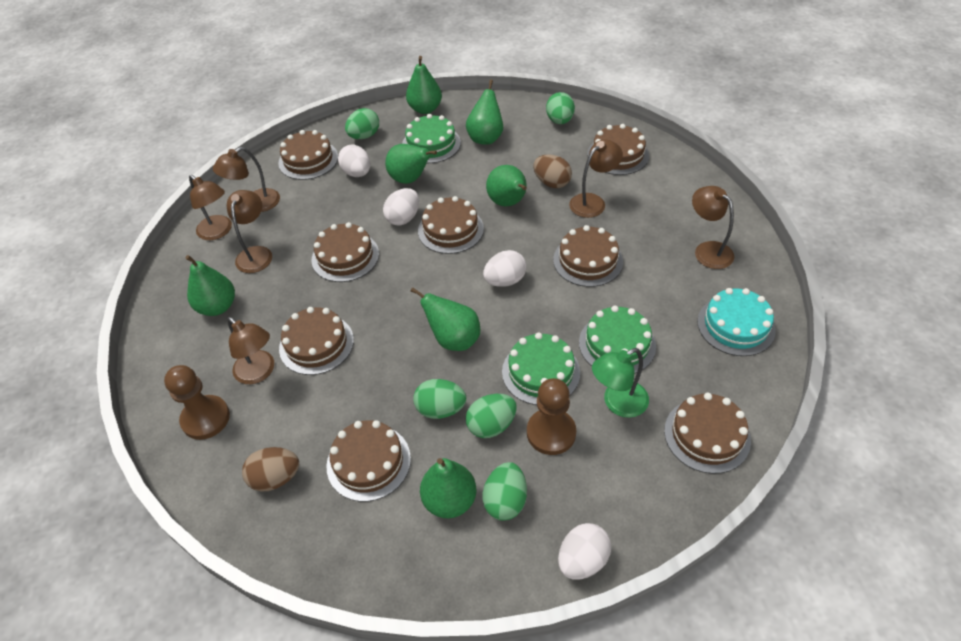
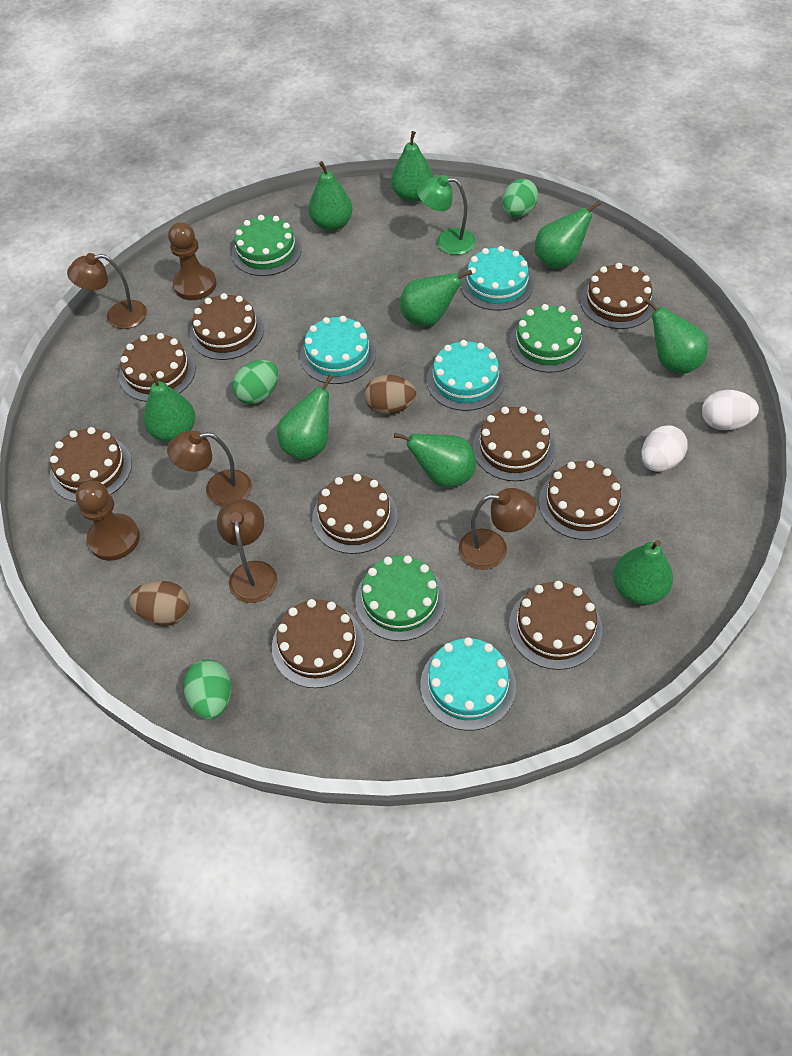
brown cake: 8 -> 9
brown lamp: 6 -> 4
green egg: 5 -> 3
green pear: 7 -> 9
turquoise cake: 1 -> 4
white egg: 4 -> 2

